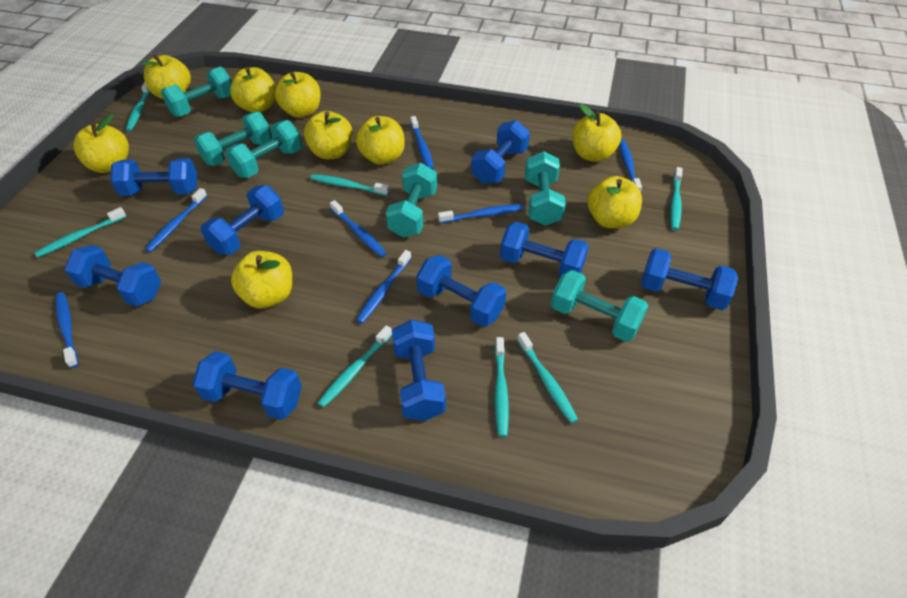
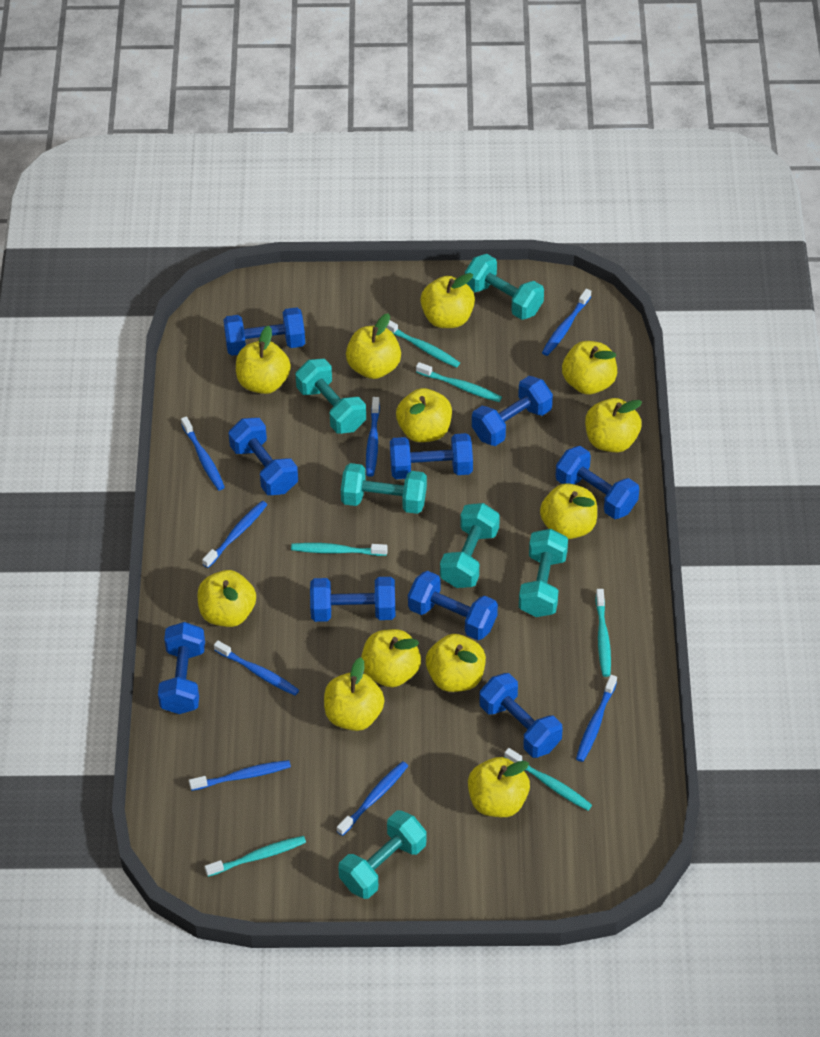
blue toothbrush: 7 -> 8
turquoise toothbrush: 7 -> 6
yellow apple: 9 -> 12

